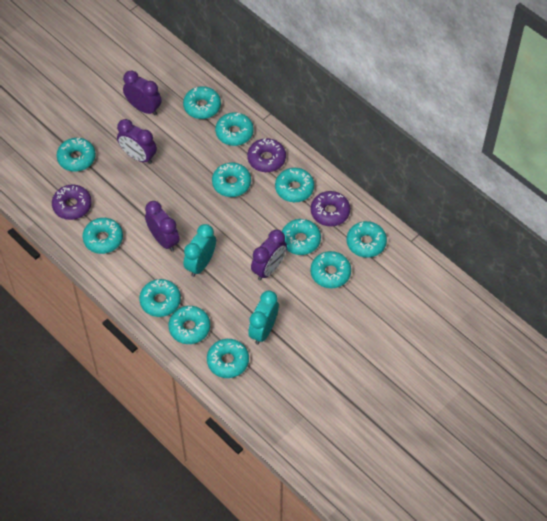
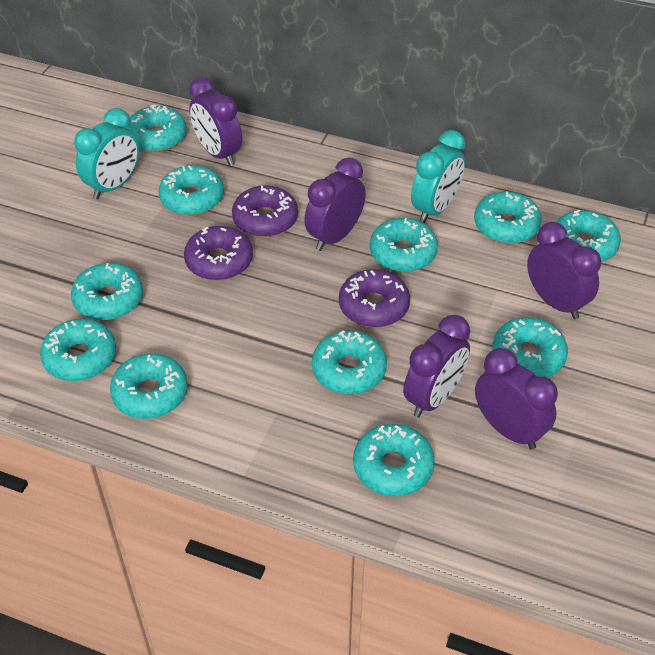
purple clock: 4 -> 5
turquoise donut: 12 -> 11

